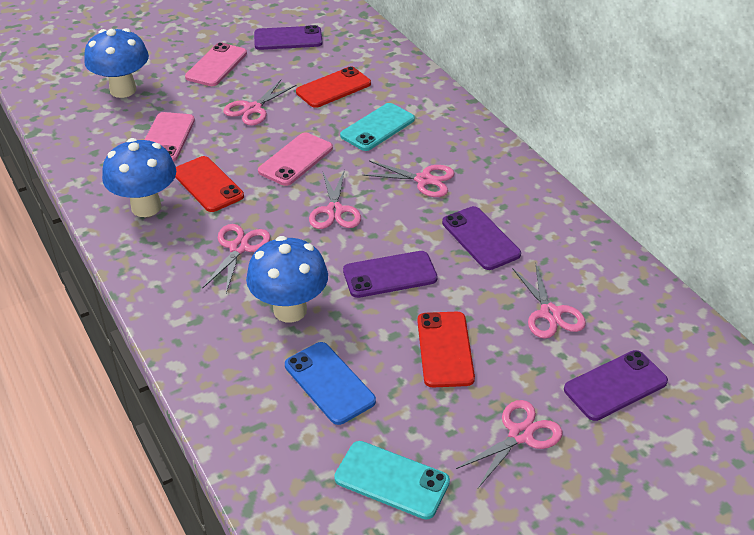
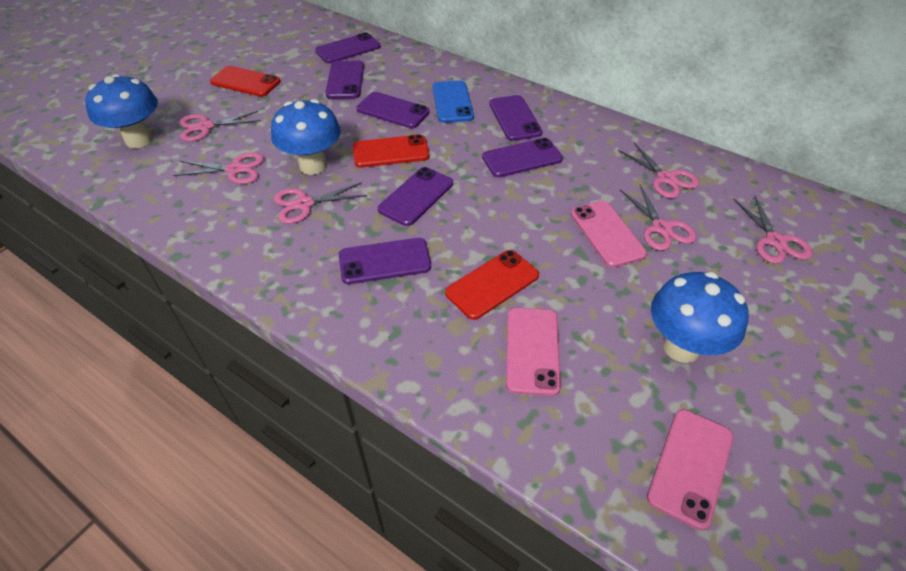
purple phone: 4 -> 7
turquoise phone: 2 -> 0

